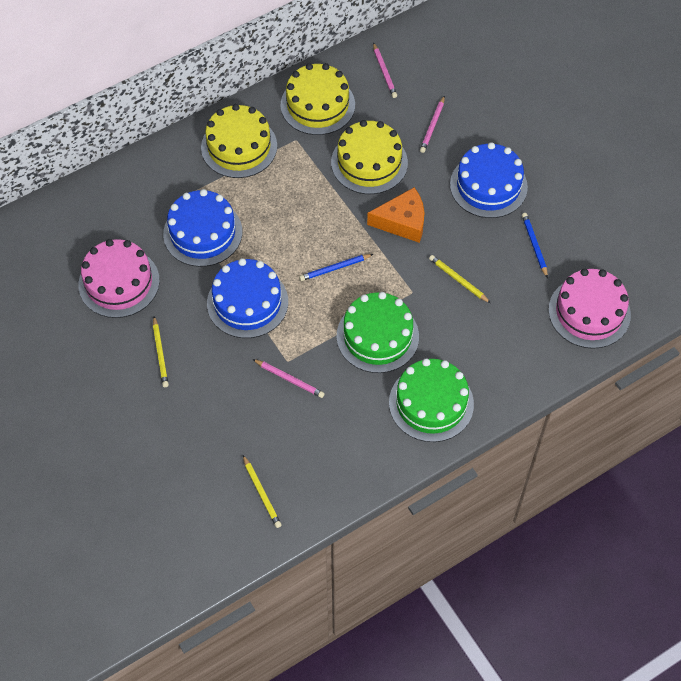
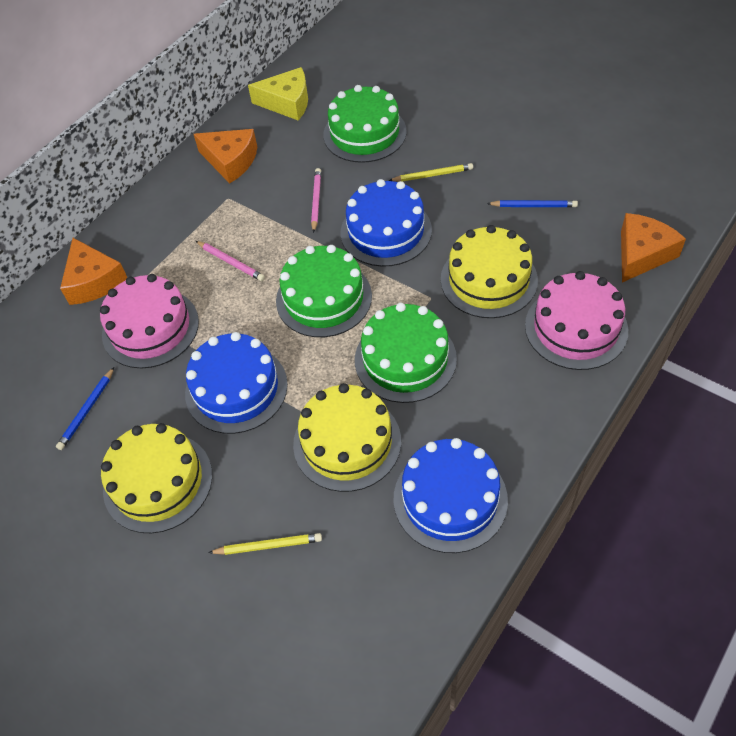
green cake: 2 -> 3
orange cheese: 1 -> 3
pink pencil: 3 -> 2
yellow cheese: 0 -> 1
yellow pencil: 3 -> 2

